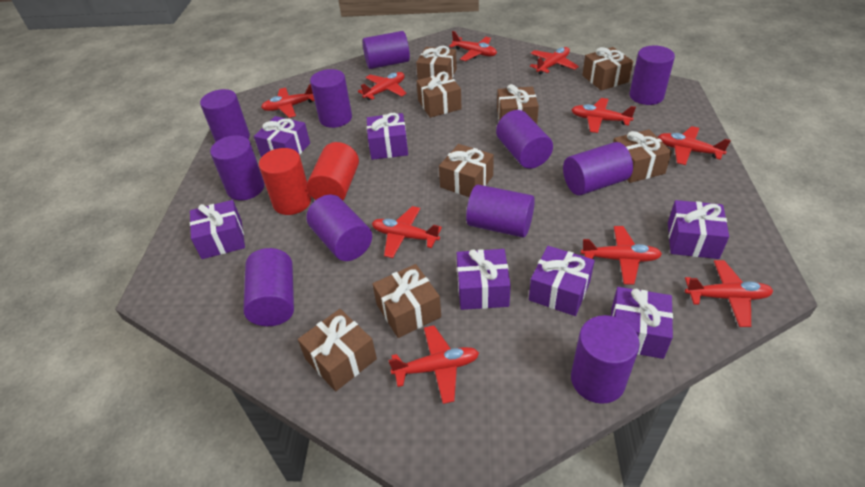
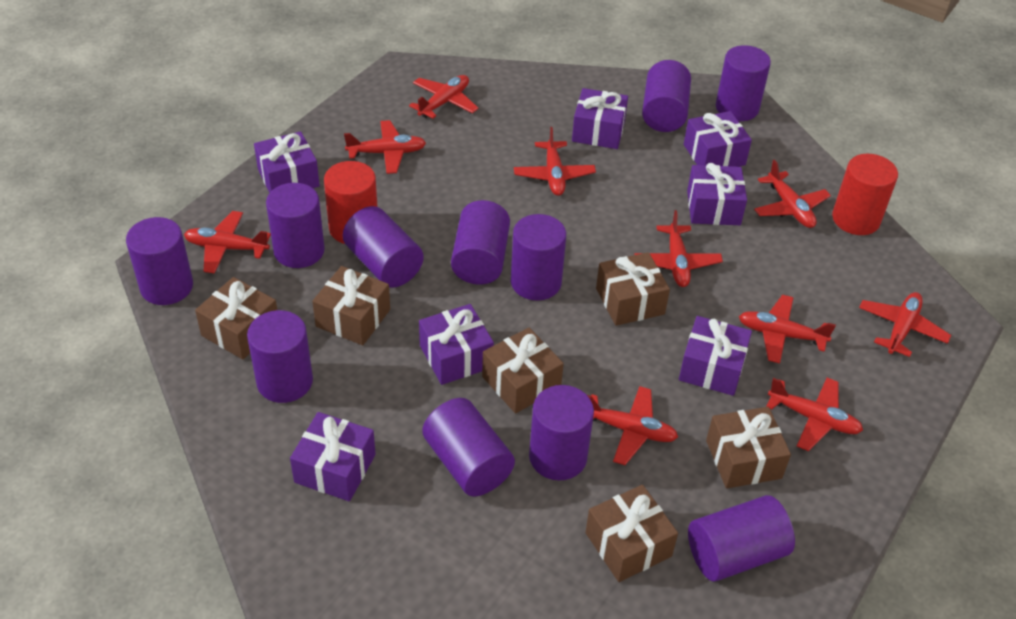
brown gift: 8 -> 6

